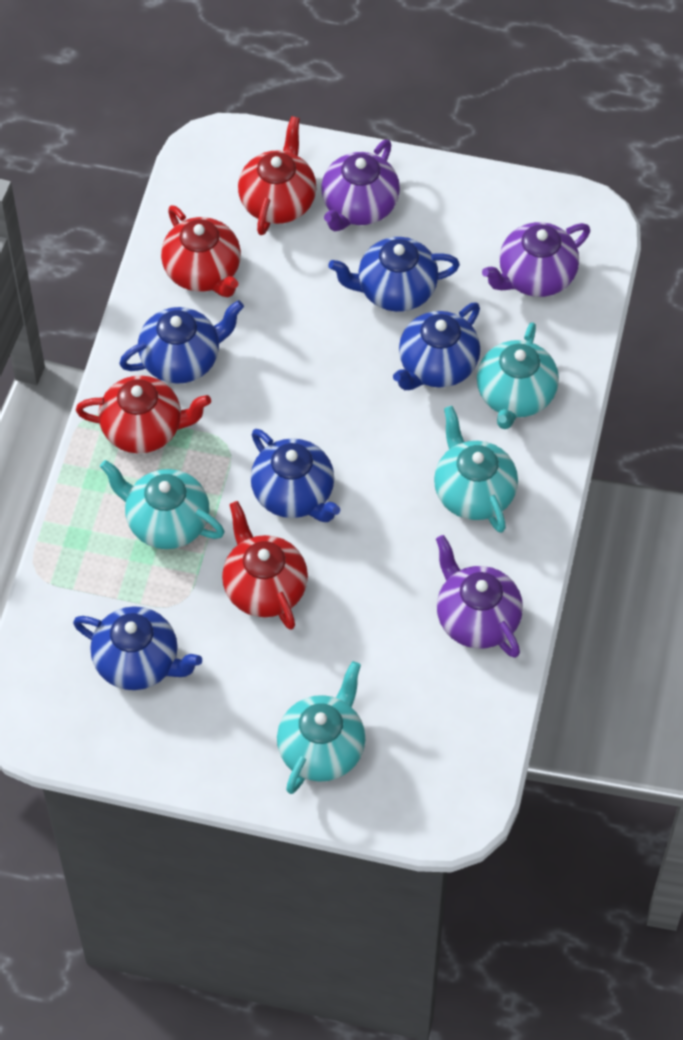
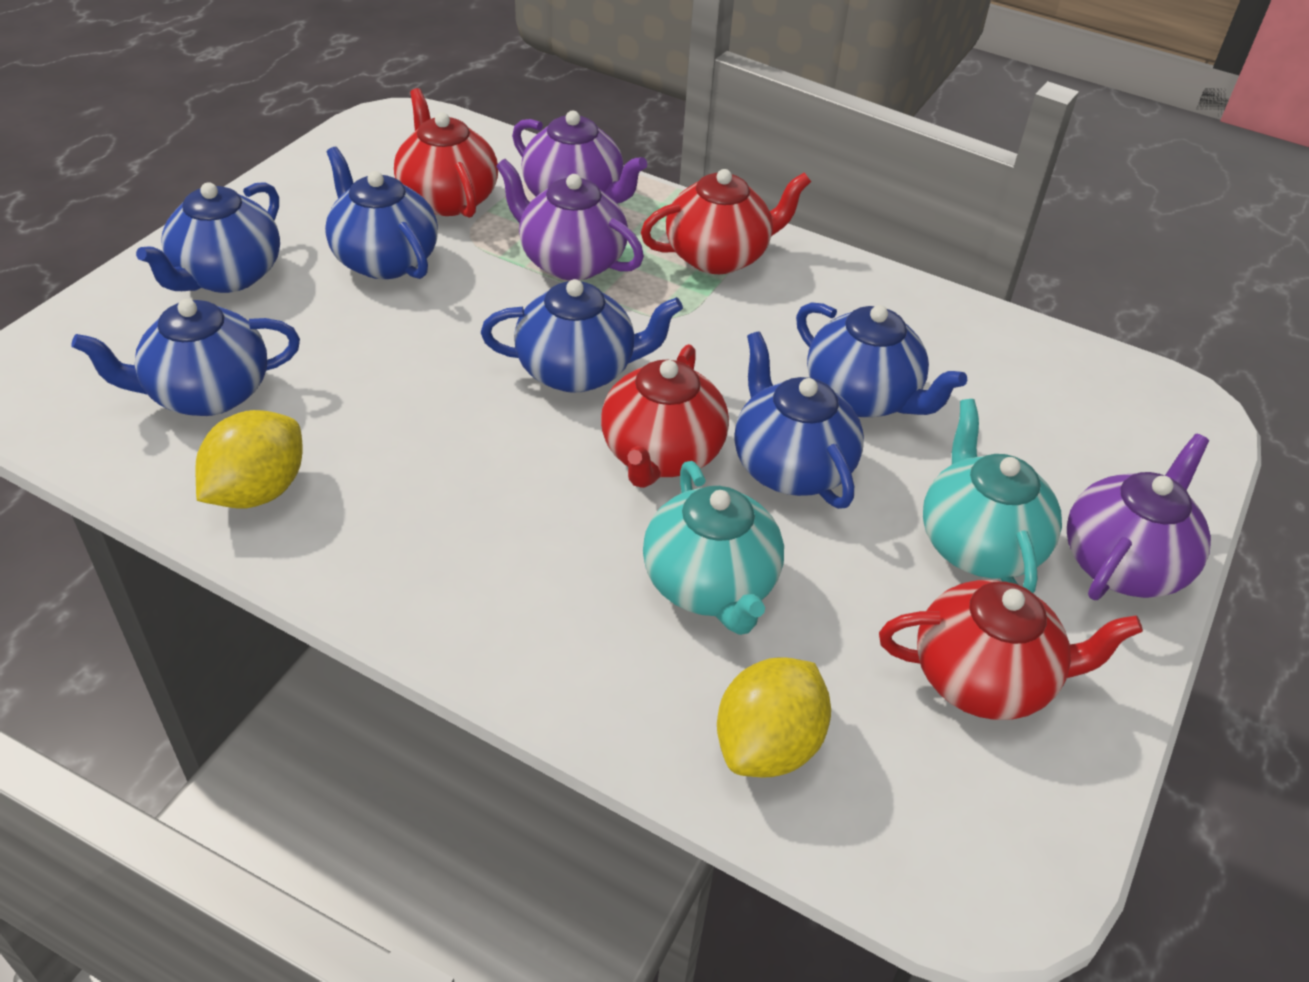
blue teapot: 5 -> 6
turquoise teapot: 4 -> 2
yellow lemon: 0 -> 2

